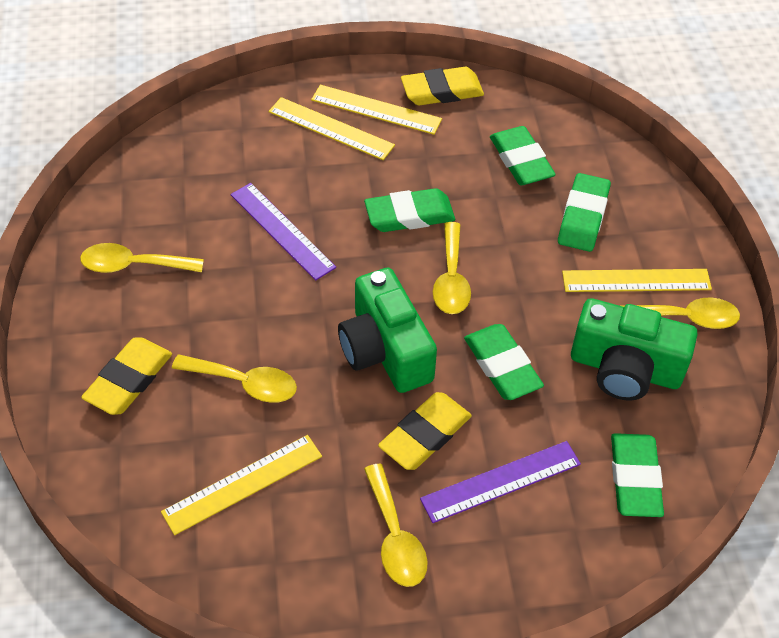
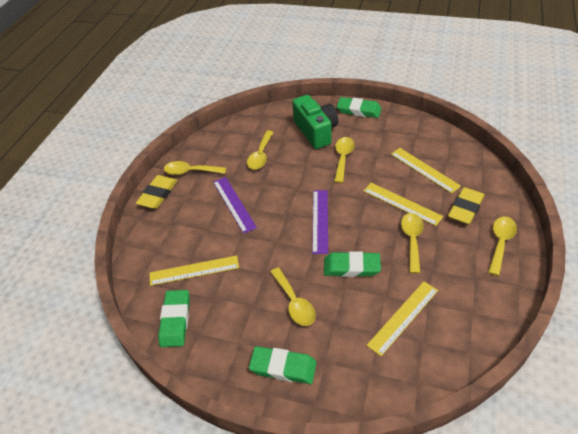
green camera: 2 -> 1
green eraser: 5 -> 4
yellow eraser: 3 -> 2
yellow spoon: 5 -> 6

